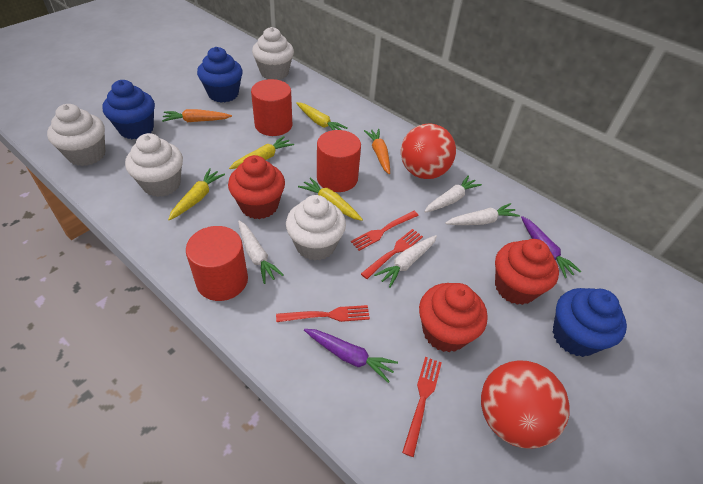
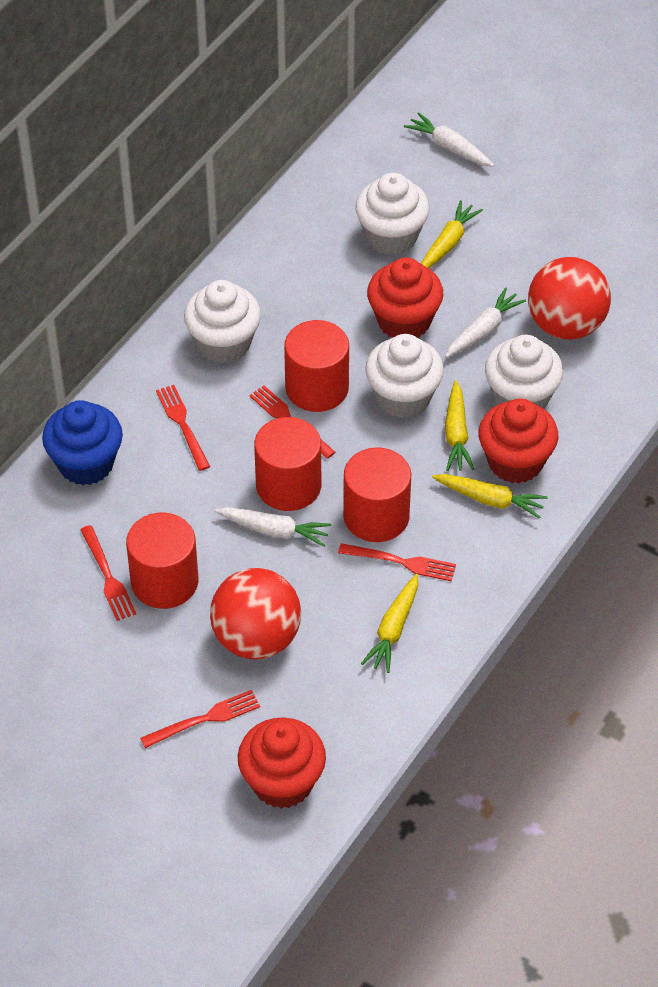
blue cupcake: 3 -> 1
orange carrot: 2 -> 0
purple carrot: 2 -> 0
red cylinder: 3 -> 4
red fork: 4 -> 5
white carrot: 4 -> 3

